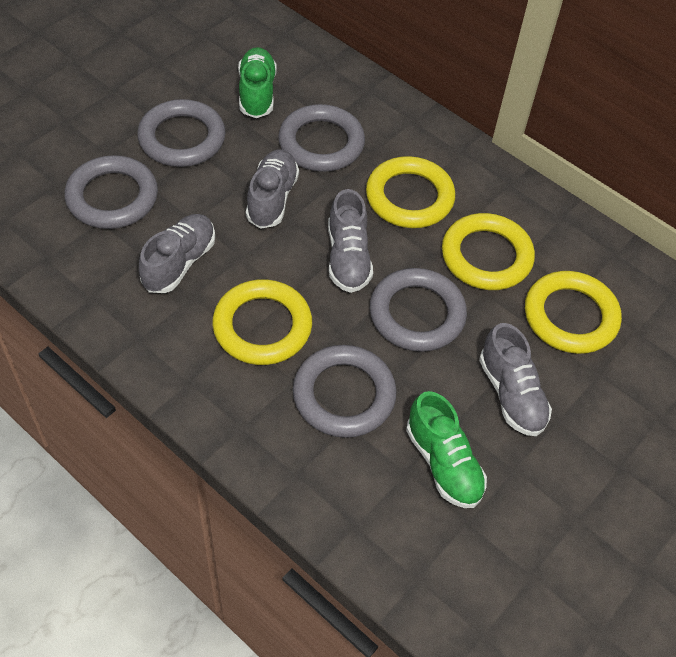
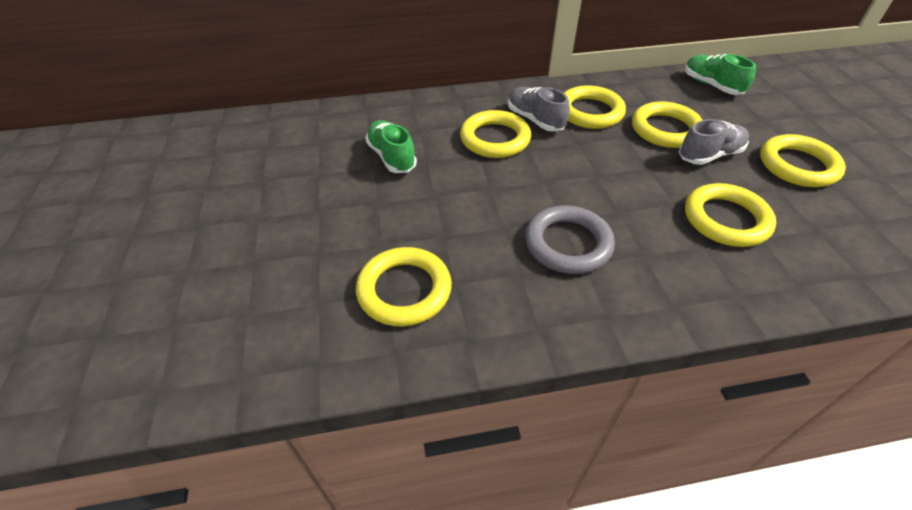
grey ring: 5 -> 1
grey shoe: 4 -> 2
yellow ring: 4 -> 6

